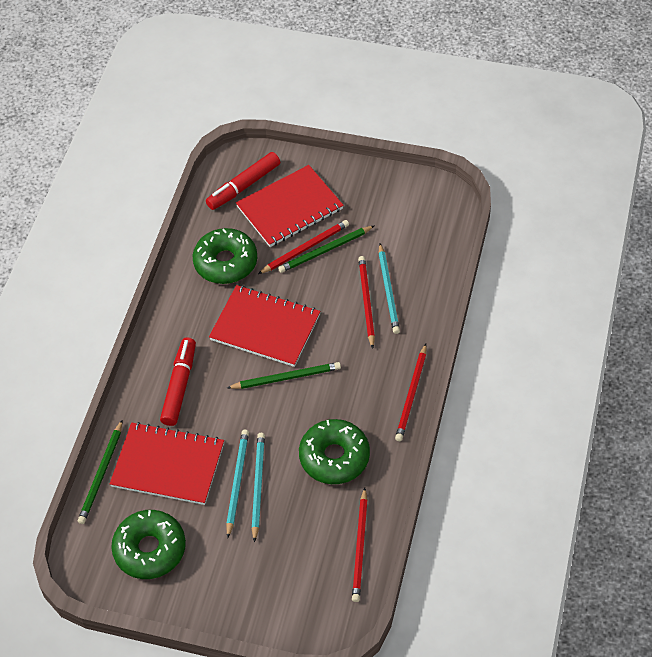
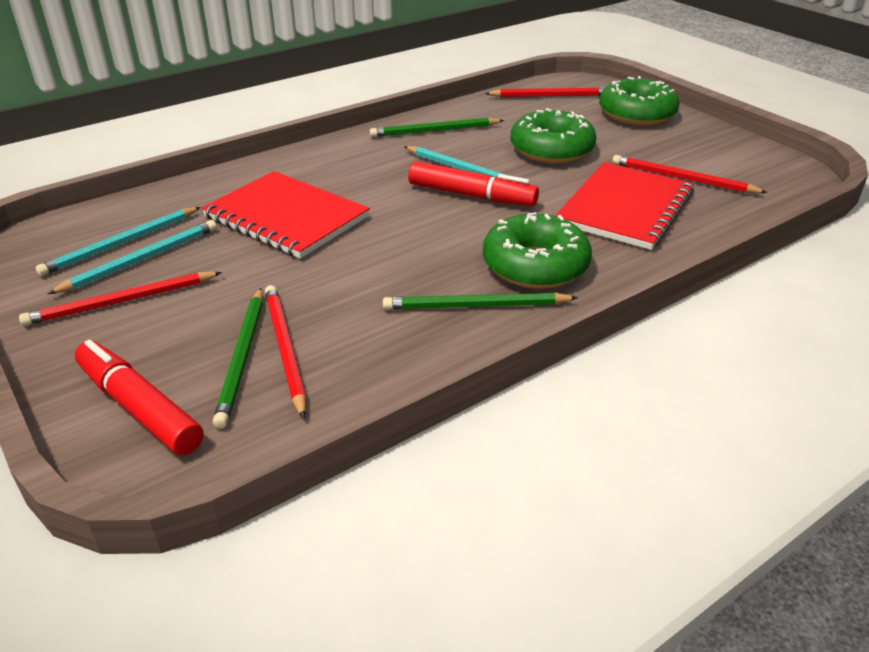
red notebook: 3 -> 2

